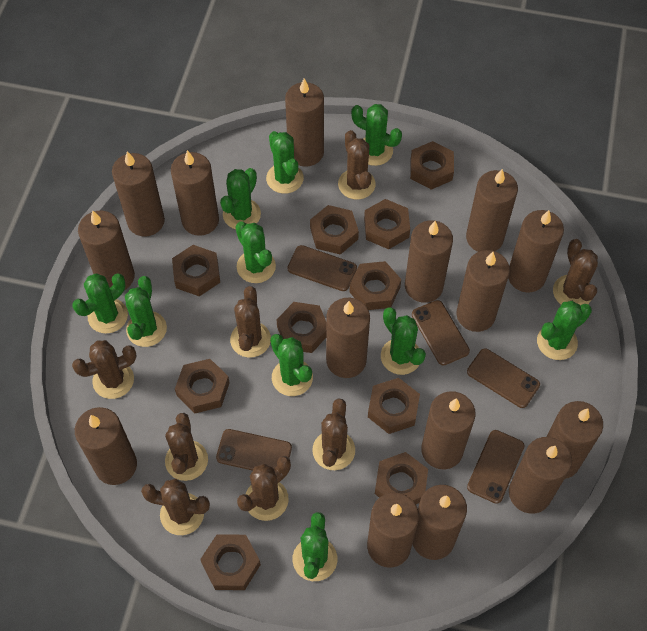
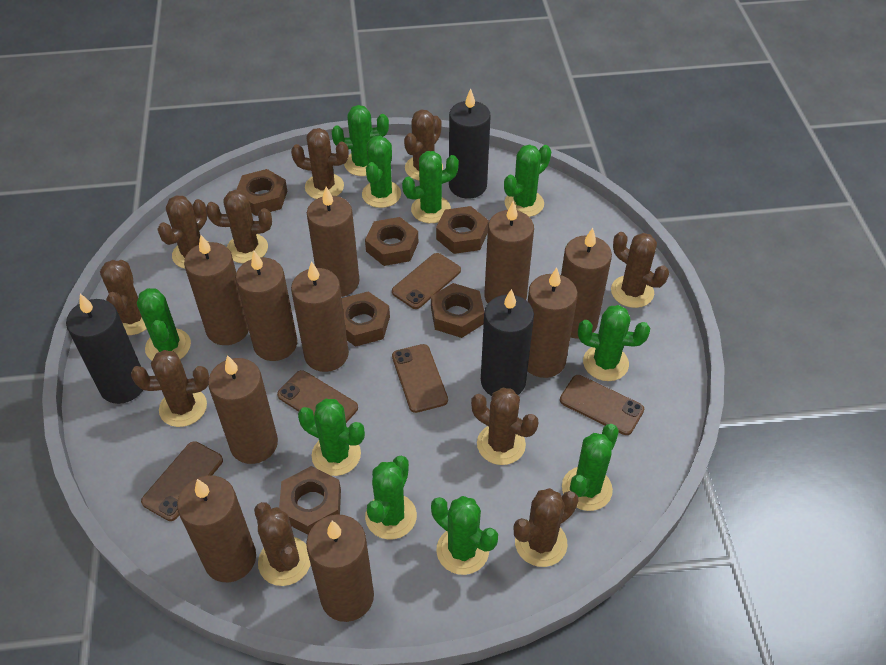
black candle: 0 -> 3
brown cactus: 8 -> 10
brown candle: 15 -> 10
brown nut: 10 -> 6

